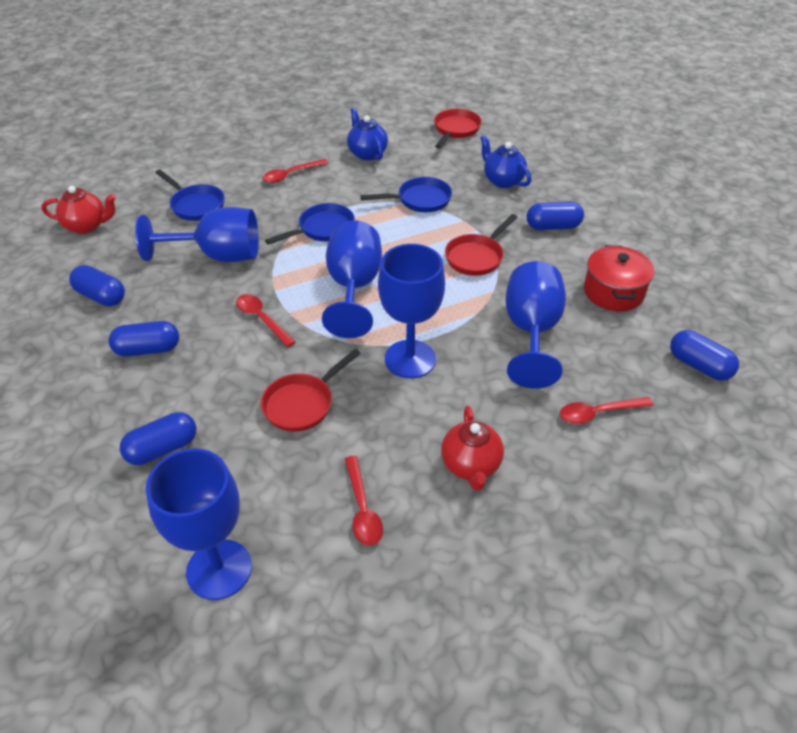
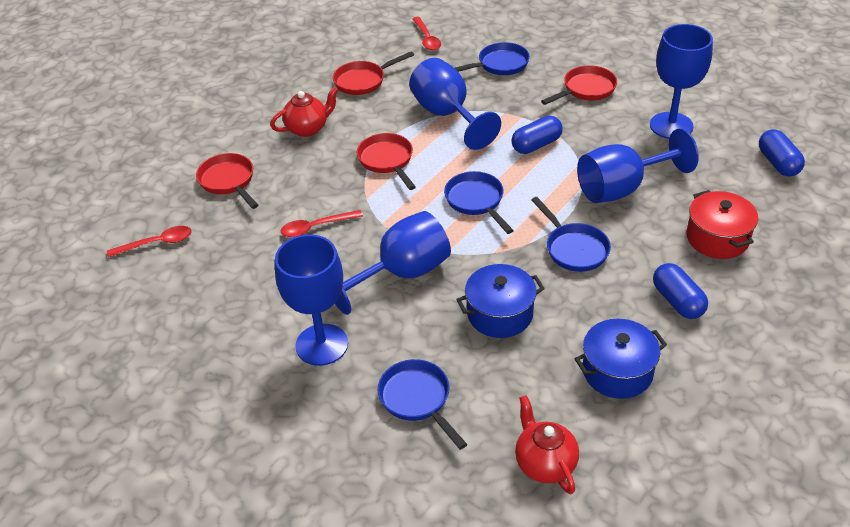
blue capsule: 5 -> 3
blue pan: 3 -> 4
blue pot: 0 -> 2
blue teapot: 2 -> 0
red pan: 3 -> 4
red spoon: 4 -> 3

